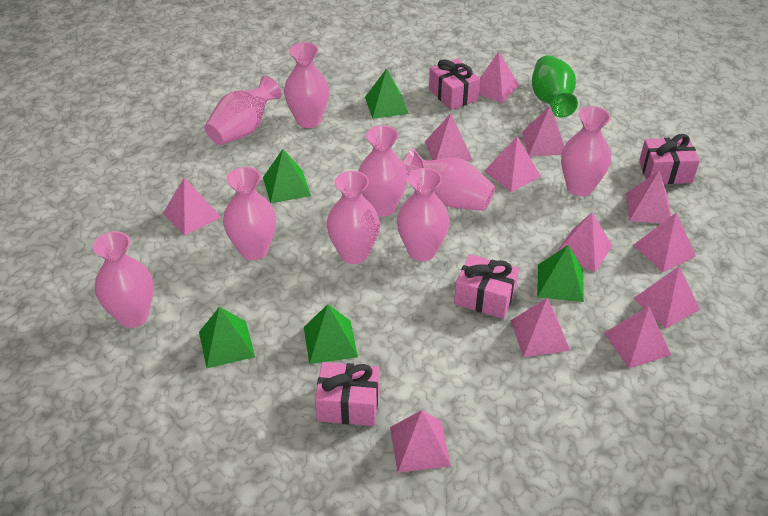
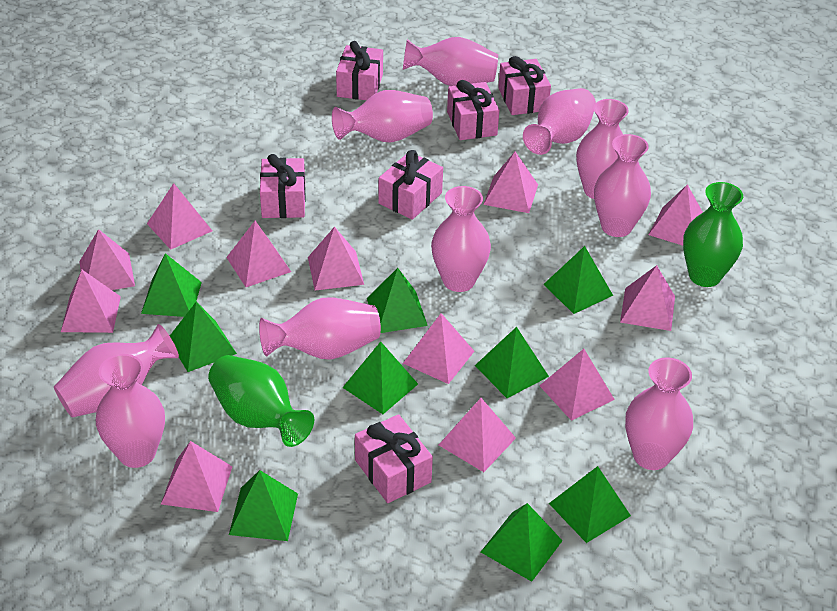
green pyramid: 5 -> 9
green vase: 1 -> 2
pink gift: 4 -> 6
pink vase: 9 -> 10

